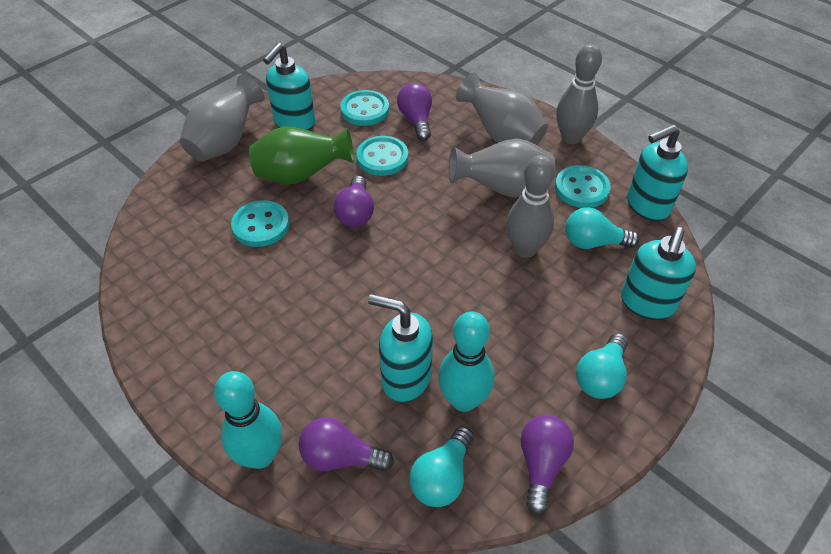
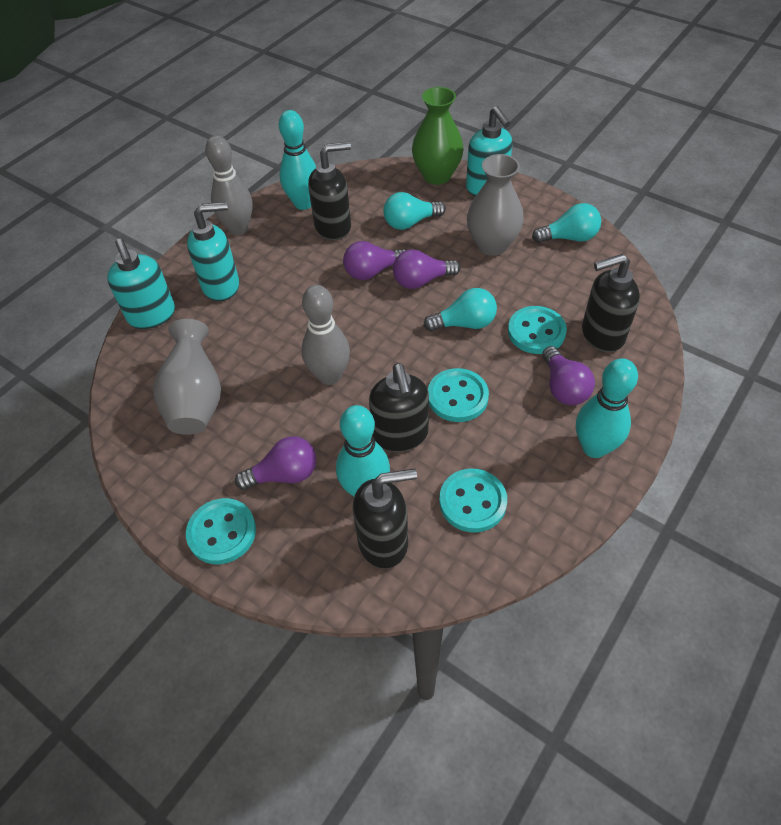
black soap dispenser: 0 -> 4
grey vase: 3 -> 2
turquoise bowling pin: 2 -> 3
turquoise soap dispenser: 4 -> 3

